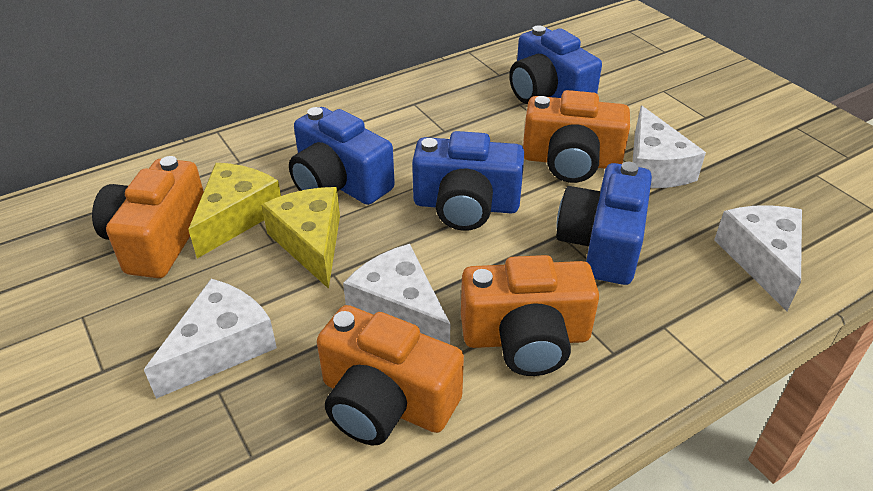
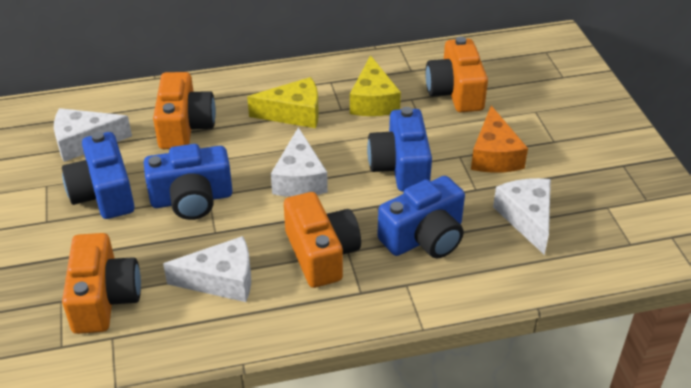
orange cheese: 0 -> 1

